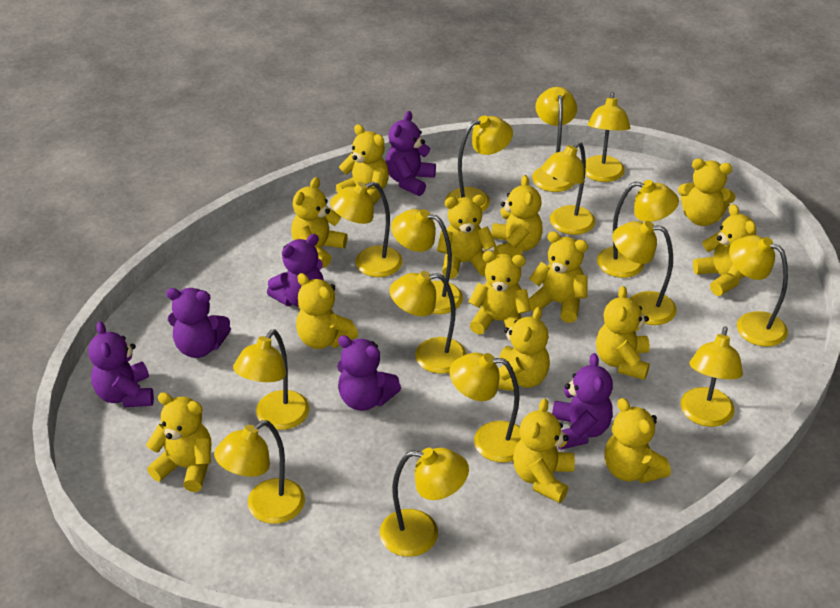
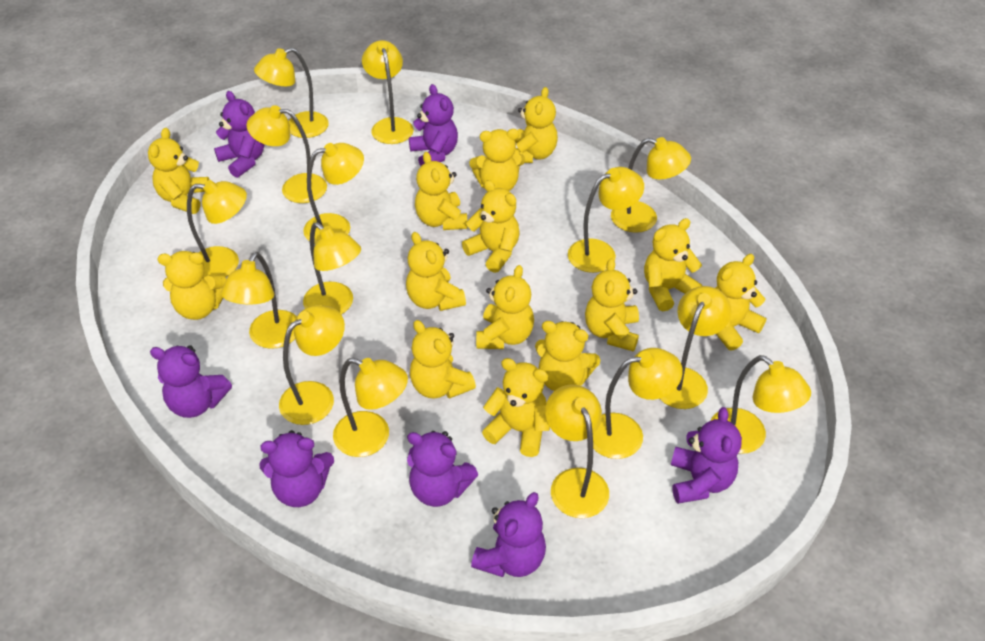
purple teddy bear: 6 -> 7

